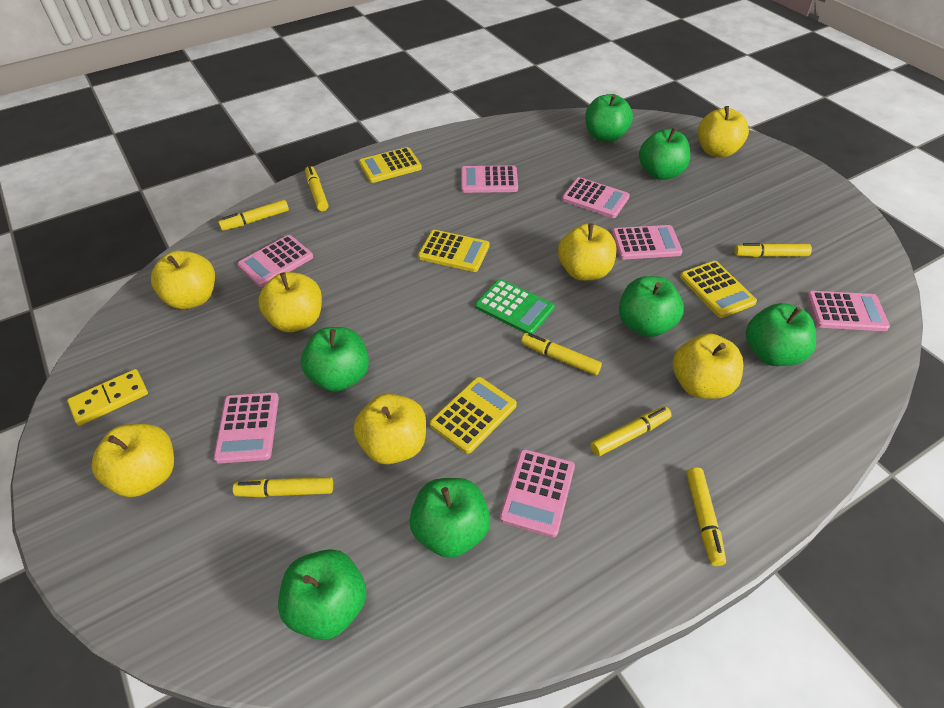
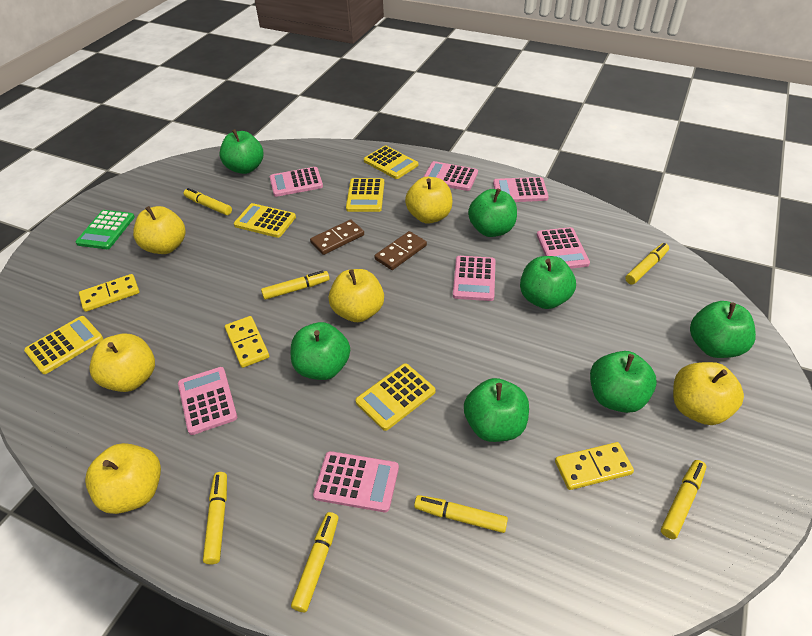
brown domino: 0 -> 2
yellow apple: 7 -> 6
yellow calculator: 4 -> 5
yellow domino: 1 -> 3

